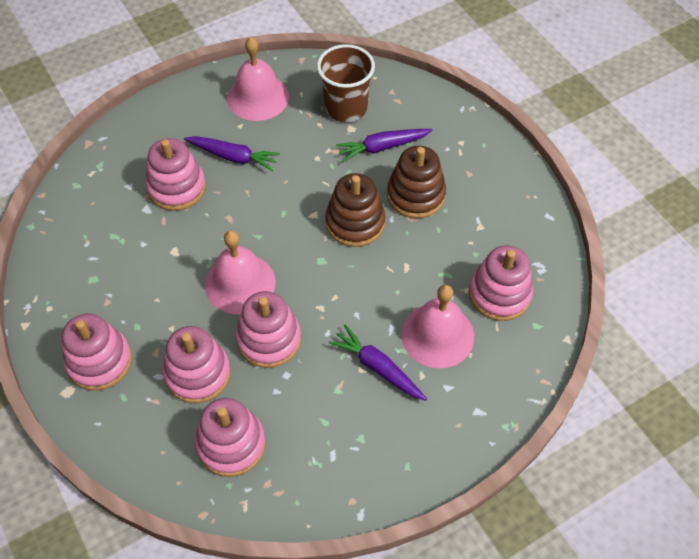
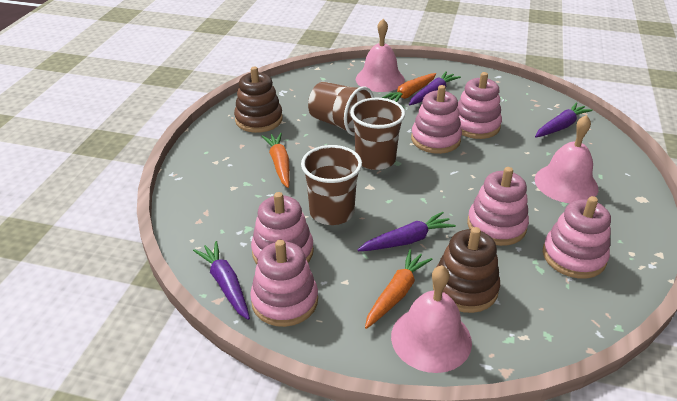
brown cup: 1 -> 3
orange carrot: 0 -> 3
purple carrot: 3 -> 4

